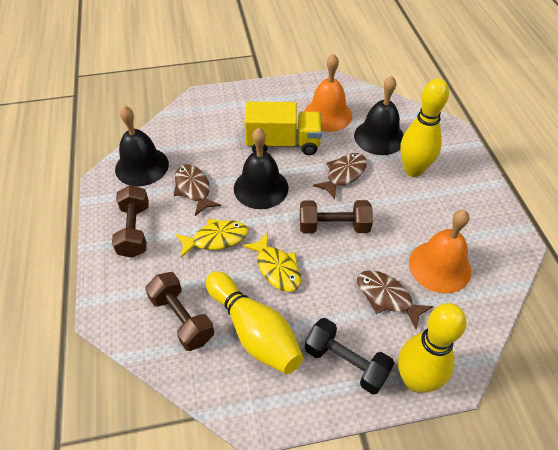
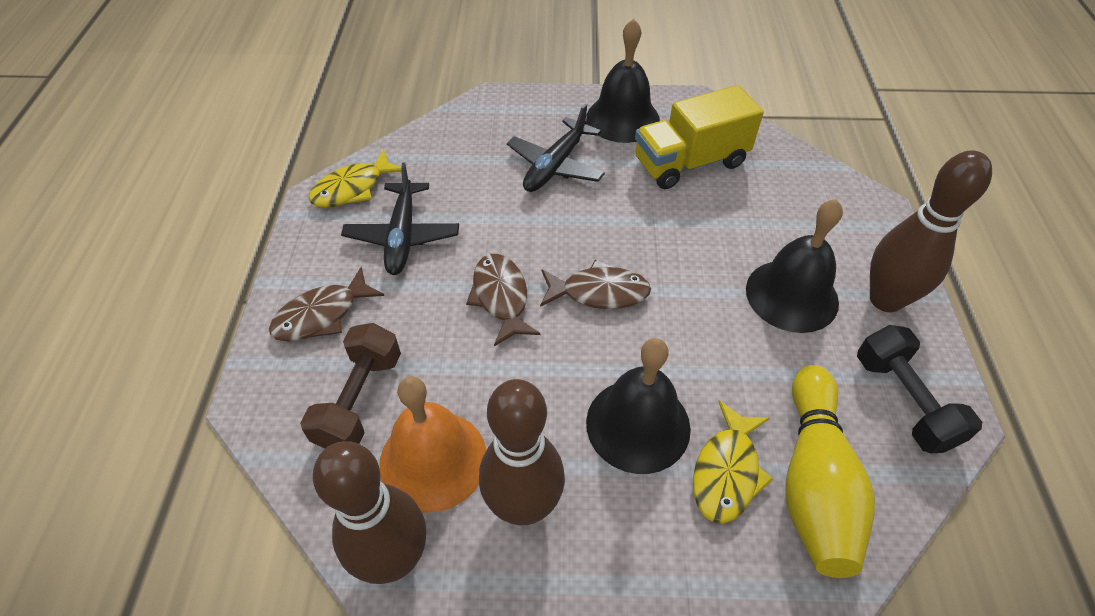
black plane: 0 -> 2
brown bowling pin: 0 -> 3
brown dumbbell: 3 -> 1
orange bell: 2 -> 1
yellow bowling pin: 3 -> 1

